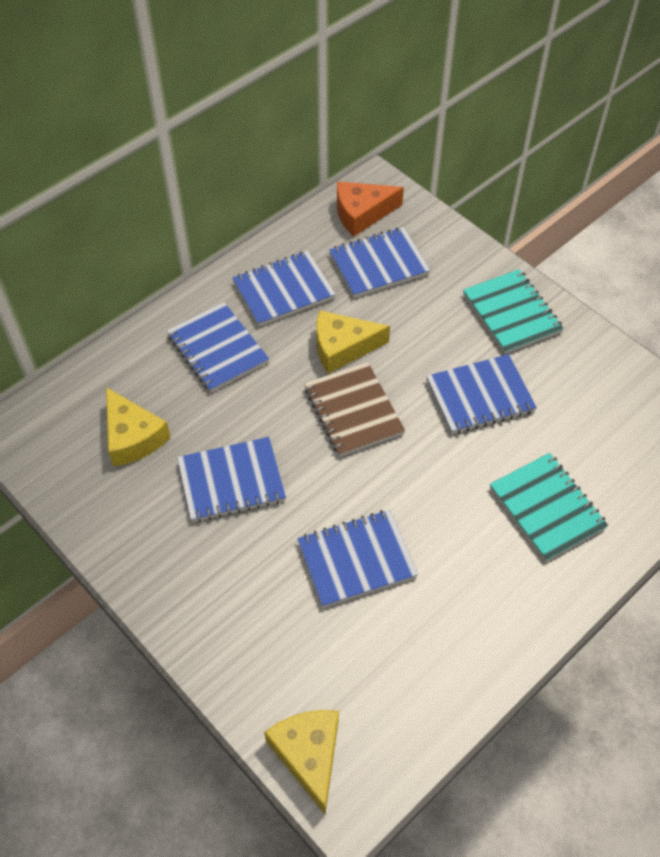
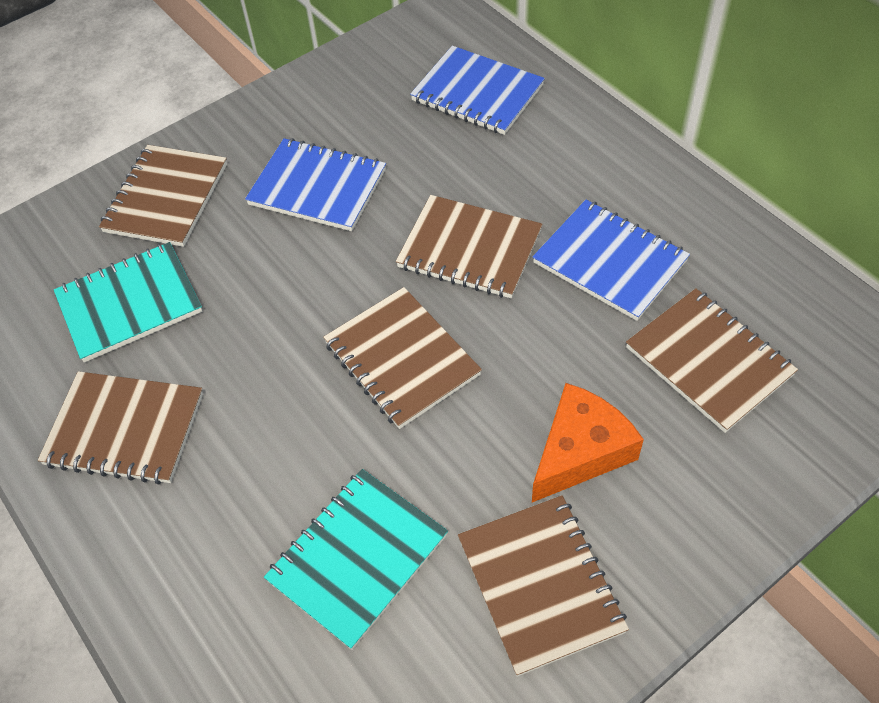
blue notebook: 6 -> 3
brown notebook: 1 -> 6
yellow cheese: 3 -> 0

